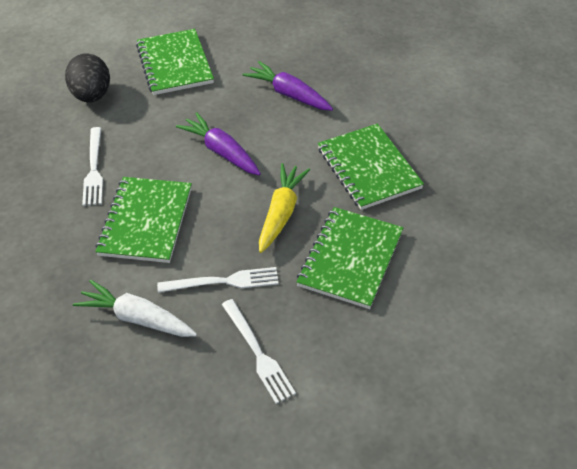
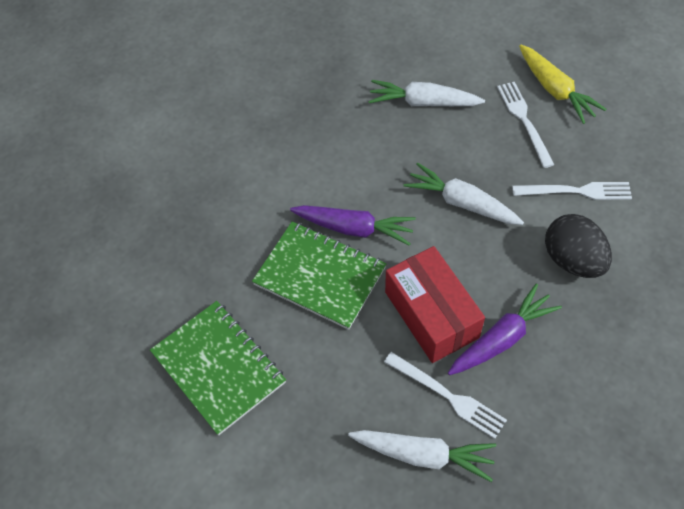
green notebook: 4 -> 2
red box: 0 -> 1
white carrot: 1 -> 3

